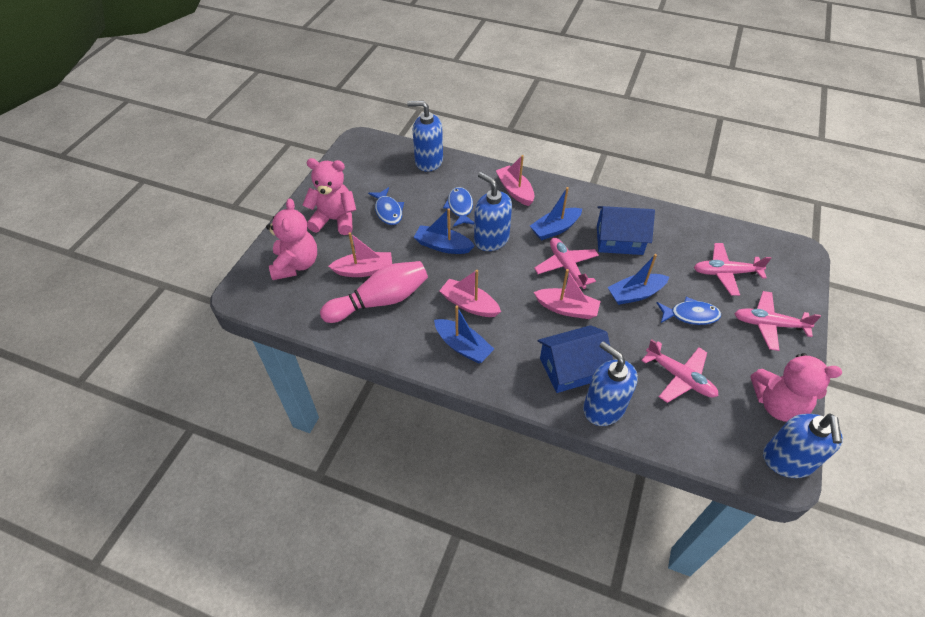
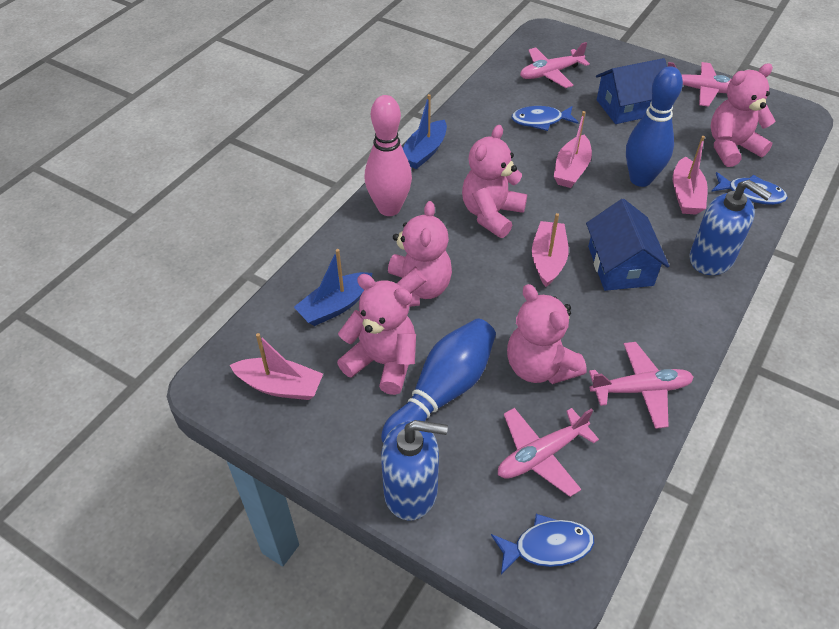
blue boat: 4 -> 2
blue bowling pin: 0 -> 2
blue soap dispenser: 4 -> 2
pink teddy bear: 3 -> 5

